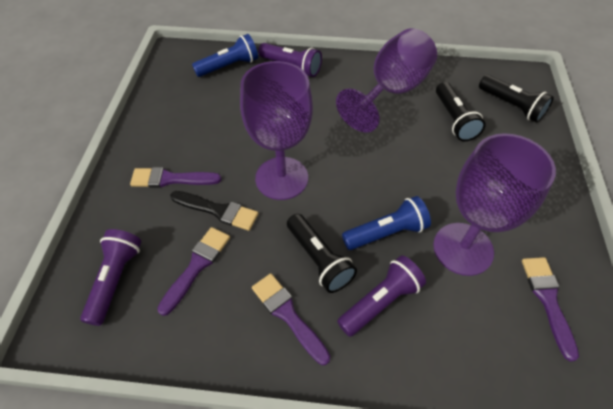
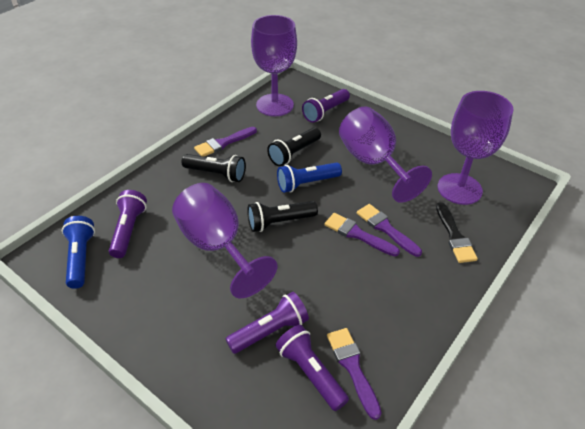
purple flashlight: 3 -> 4
purple goblet: 3 -> 4

